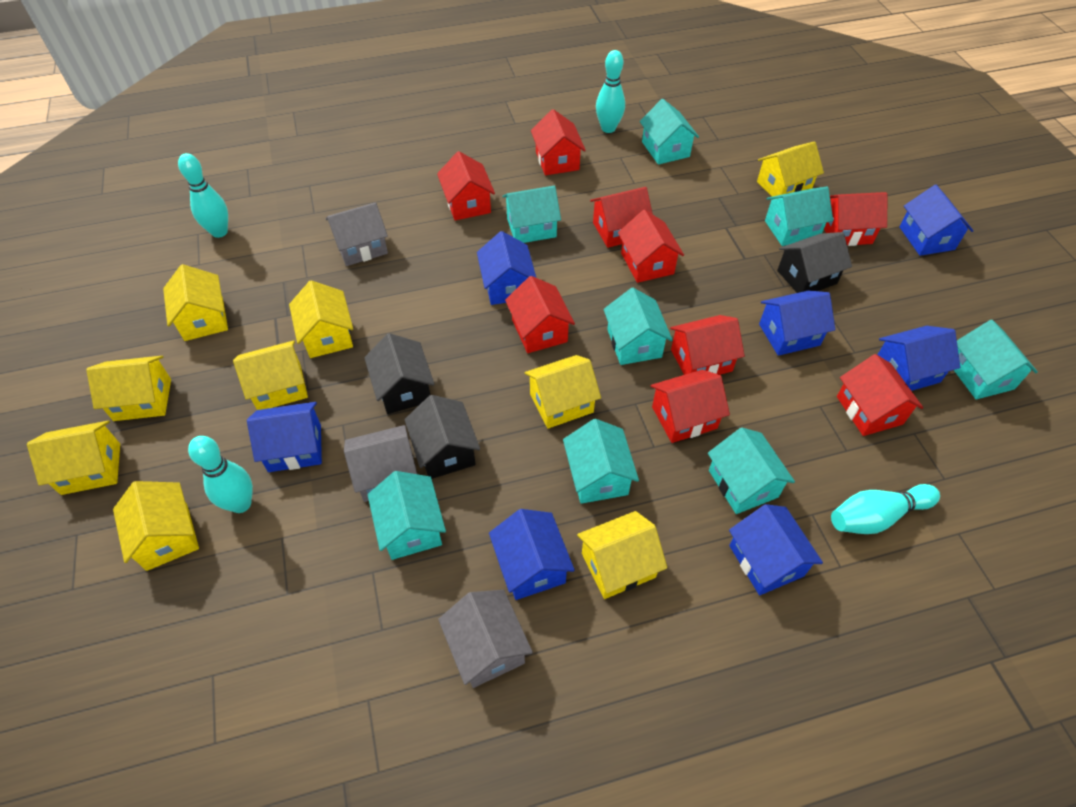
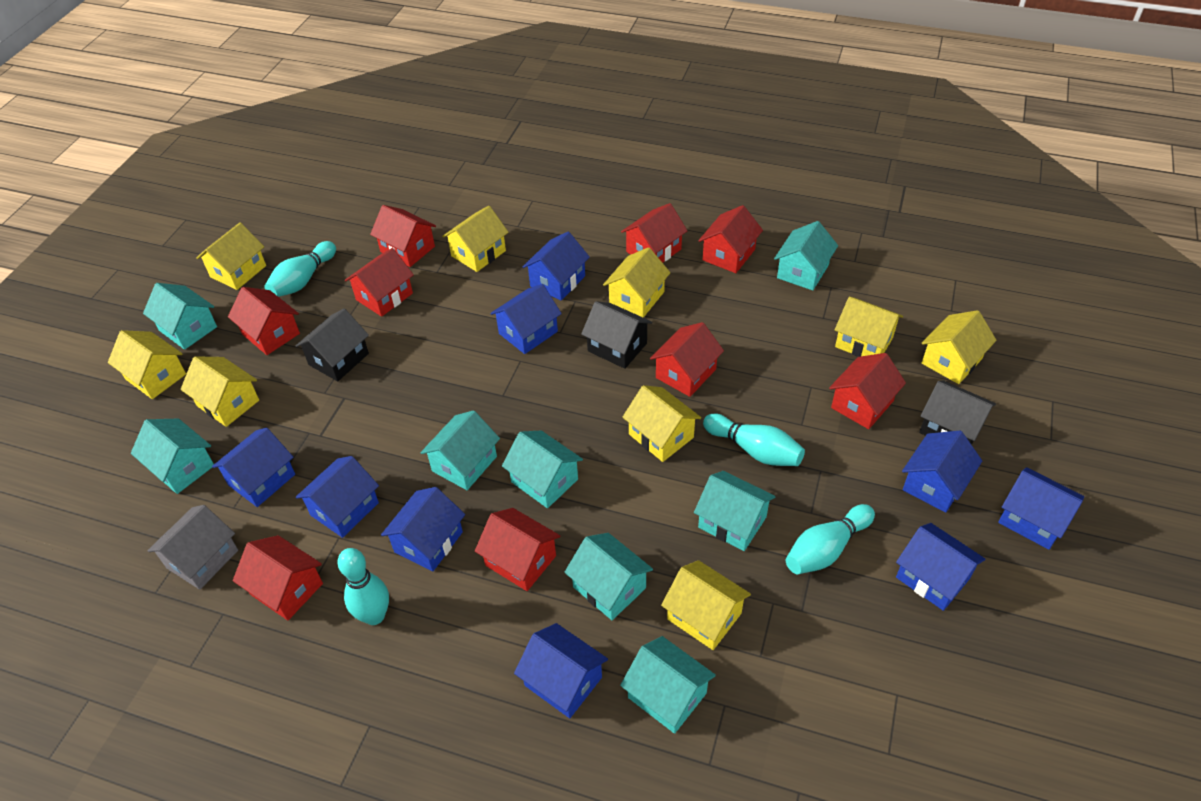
blue house: 7 -> 9
grey house: 3 -> 1

